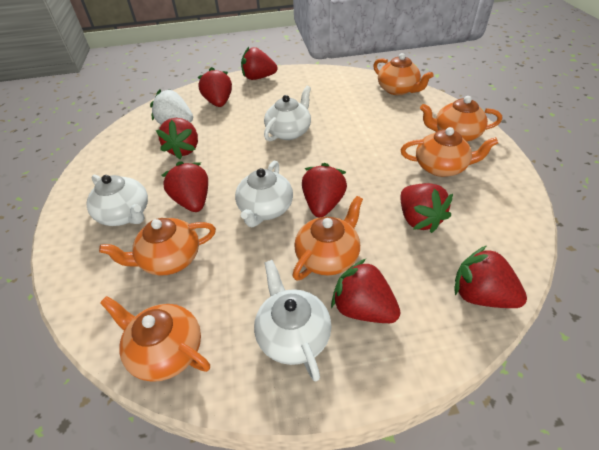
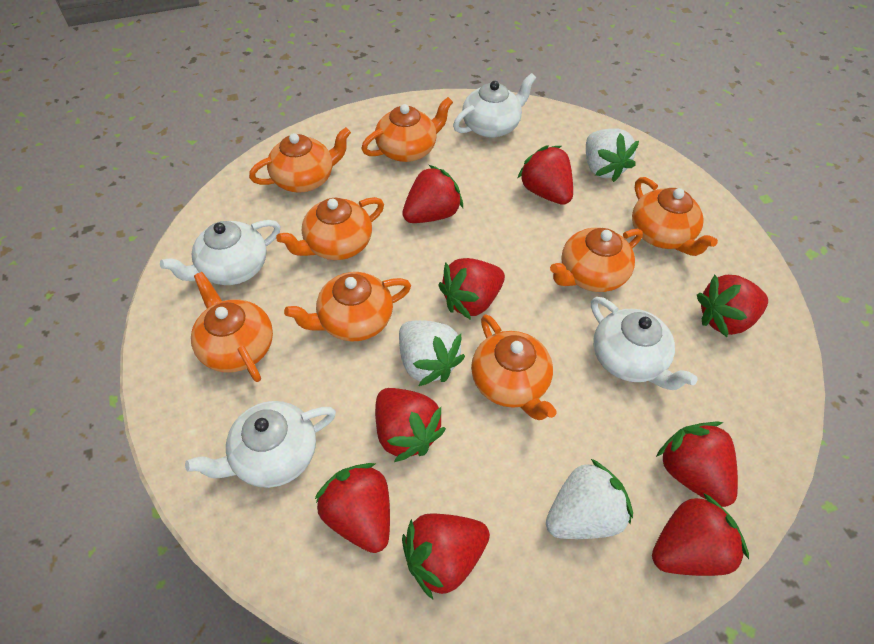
orange teapot: 6 -> 8
red strawberry: 8 -> 9
white strawberry: 1 -> 3

